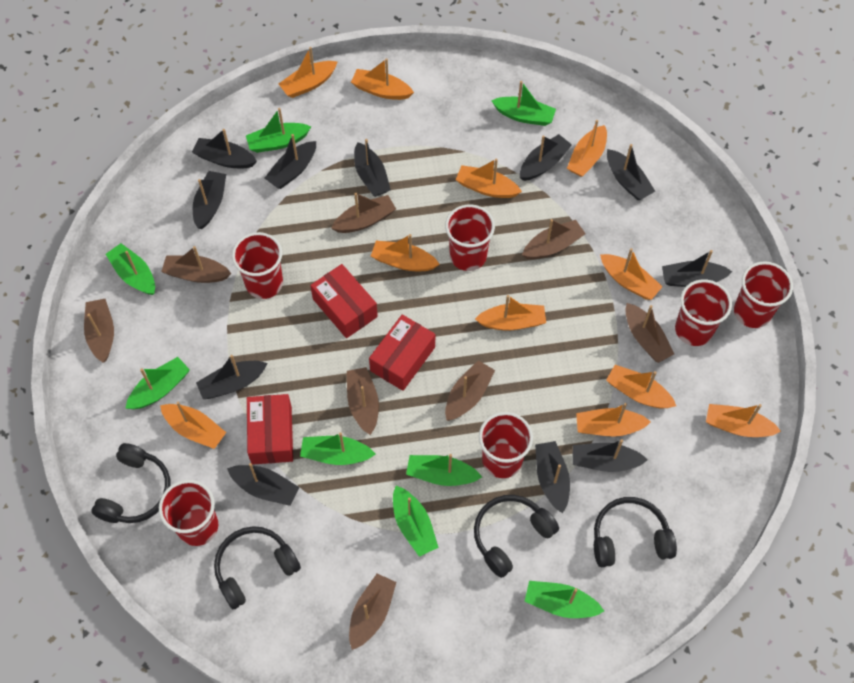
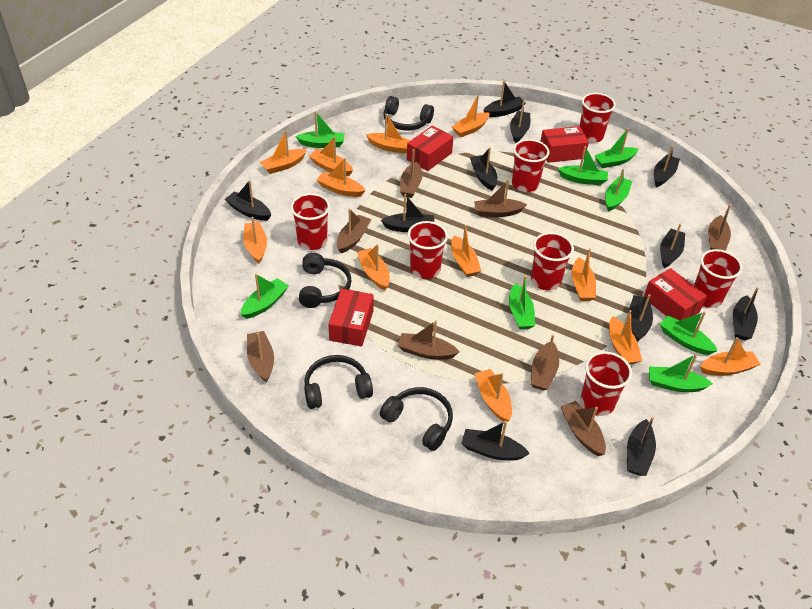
orange boat: 11 -> 12
red box: 3 -> 4
red cup: 6 -> 7

